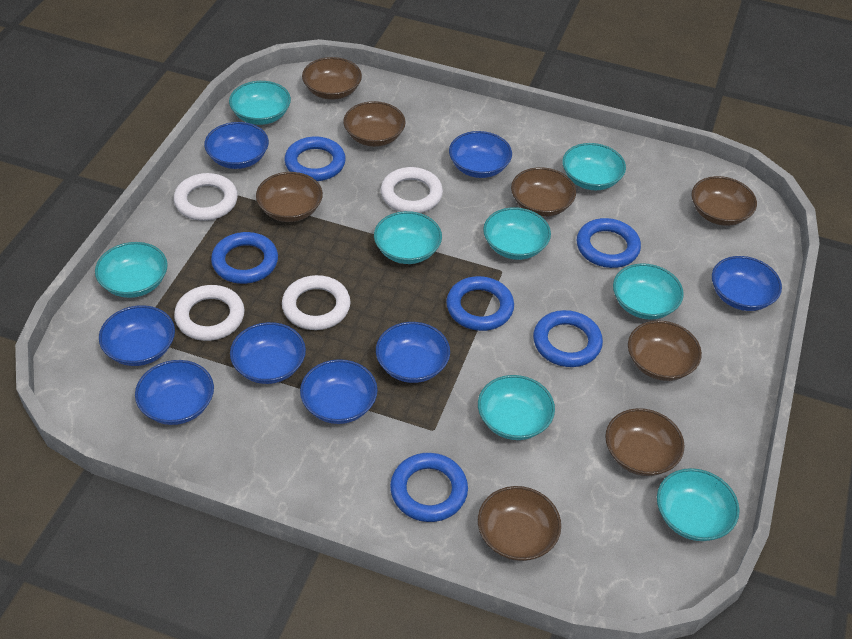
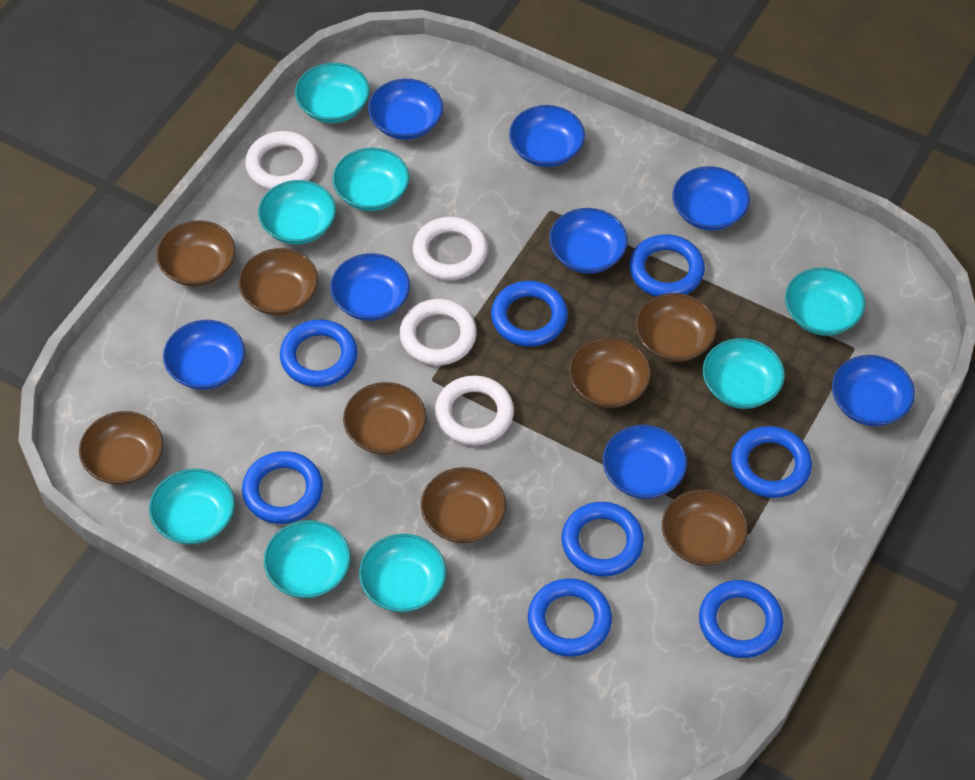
blue ring: 6 -> 8

